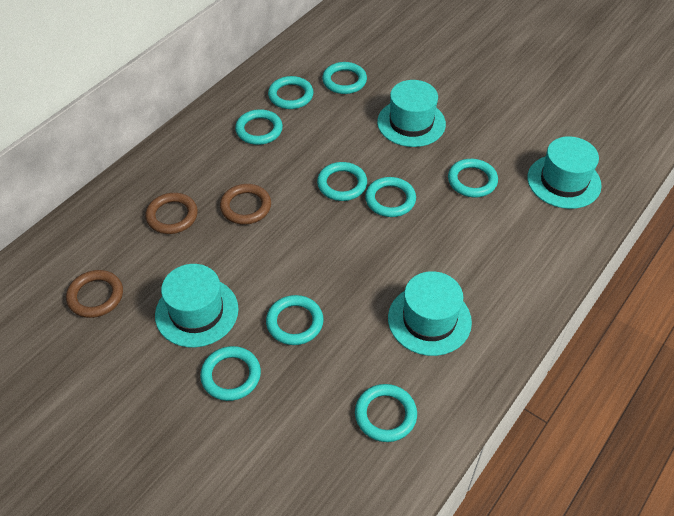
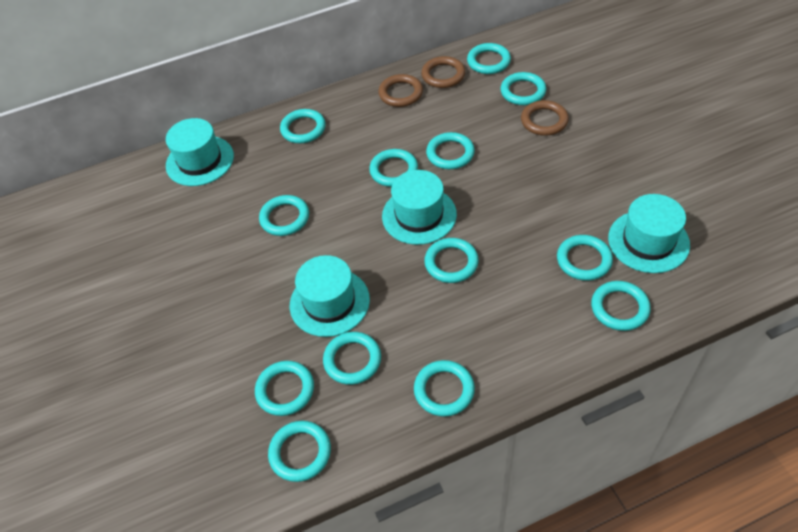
turquoise ring: 9 -> 13

